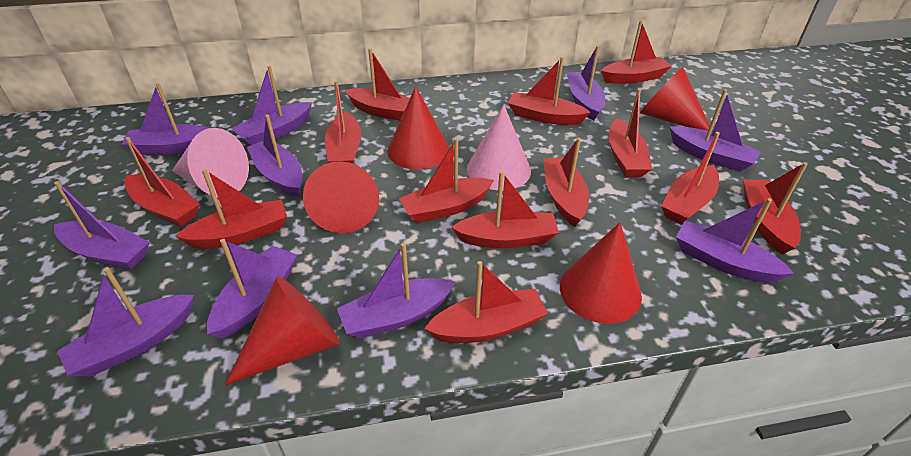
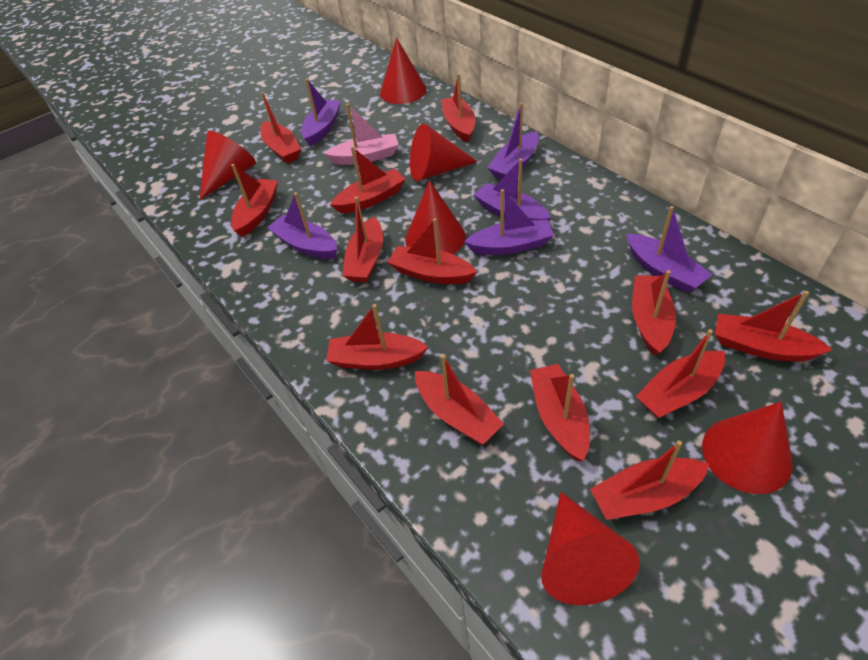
pink boat: 0 -> 1
pink cone: 2 -> 0
purple boat: 10 -> 6
red cone: 5 -> 6

